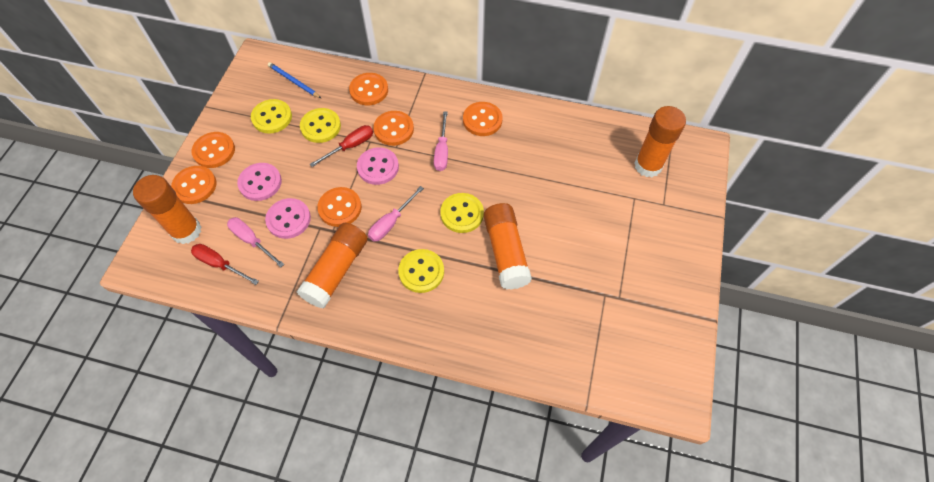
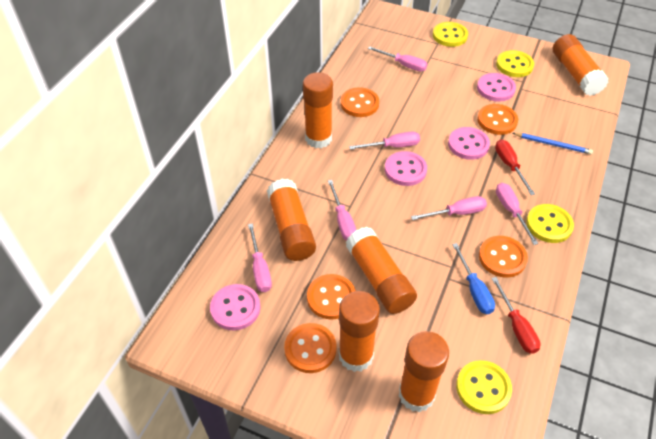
blue screwdriver: 0 -> 1
orange button: 6 -> 5
orange glue stick: 4 -> 6
pink button: 3 -> 4
pink screwdriver: 3 -> 6

